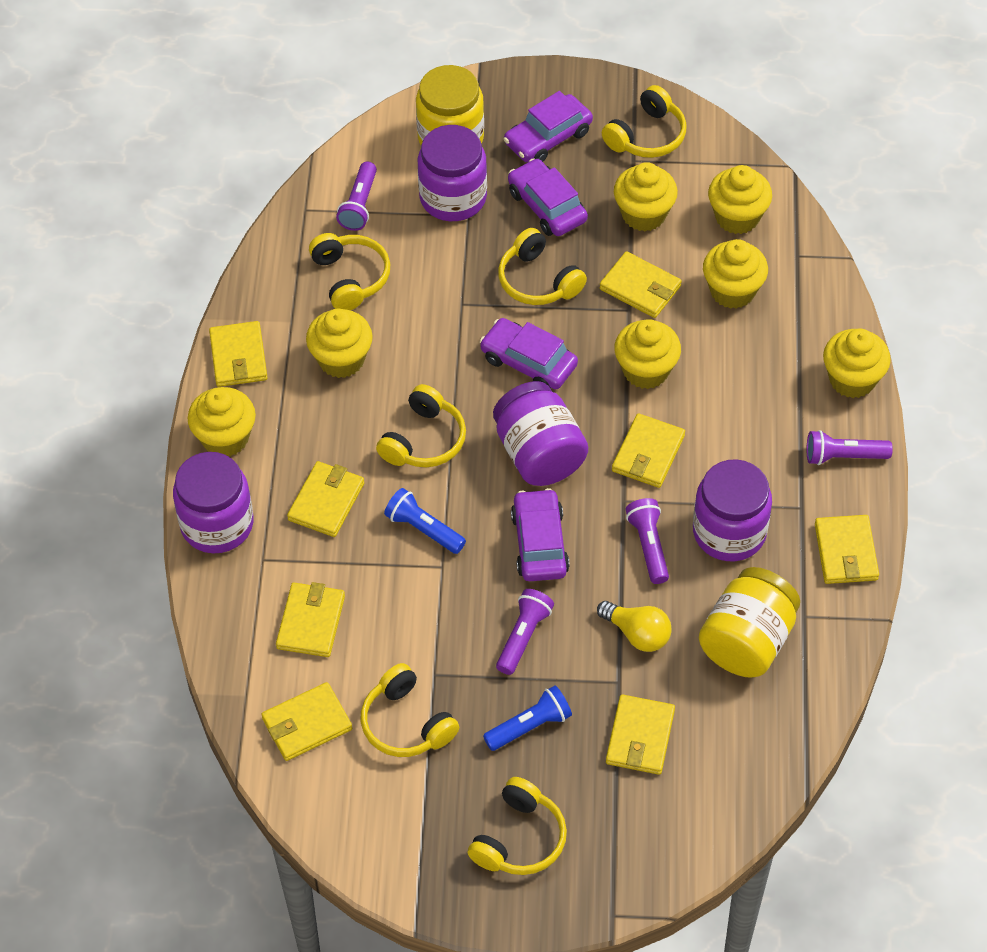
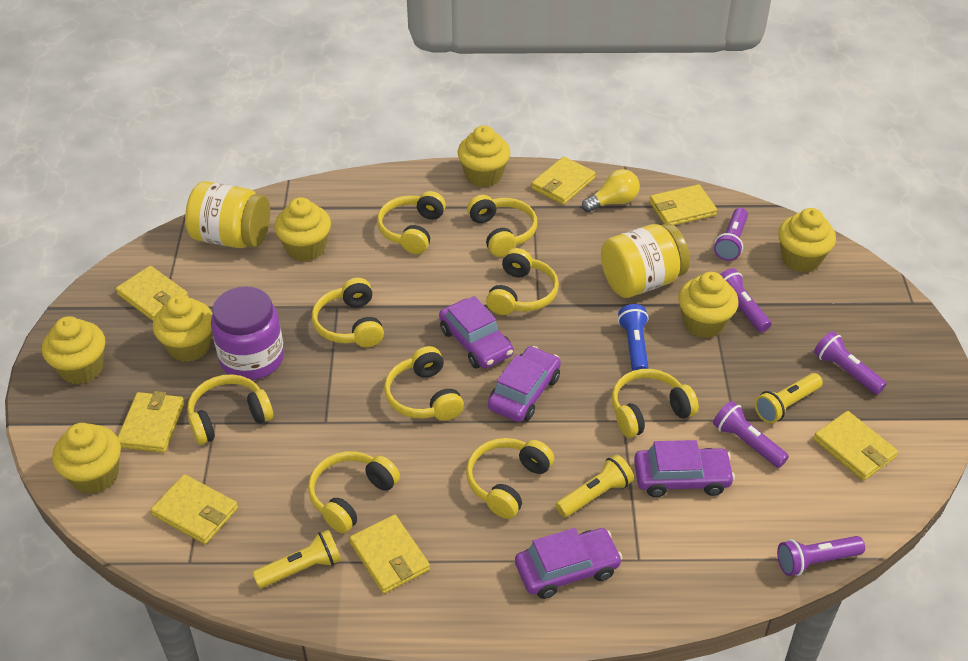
blue flashlight: 2 -> 1
purple flashlight: 4 -> 5
purple jar: 4 -> 1
yellow flashlight: 0 -> 3
yellow headphones: 6 -> 9
yellow wallet: 8 -> 7

